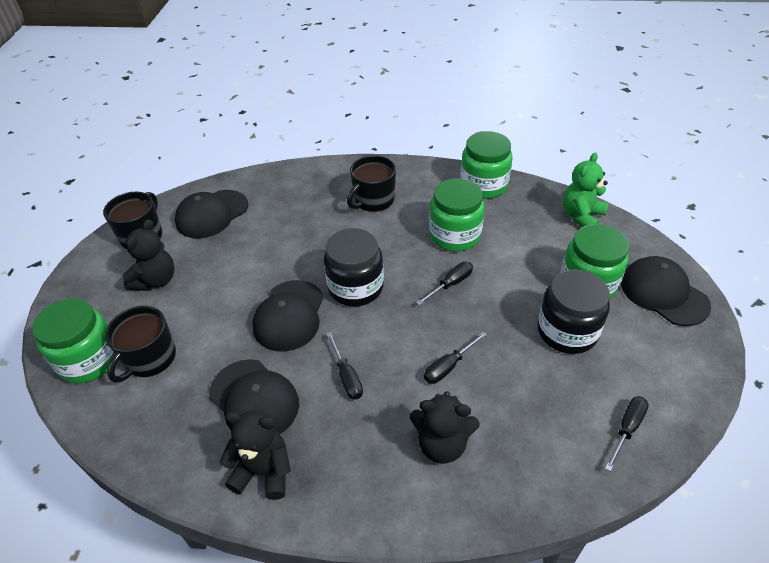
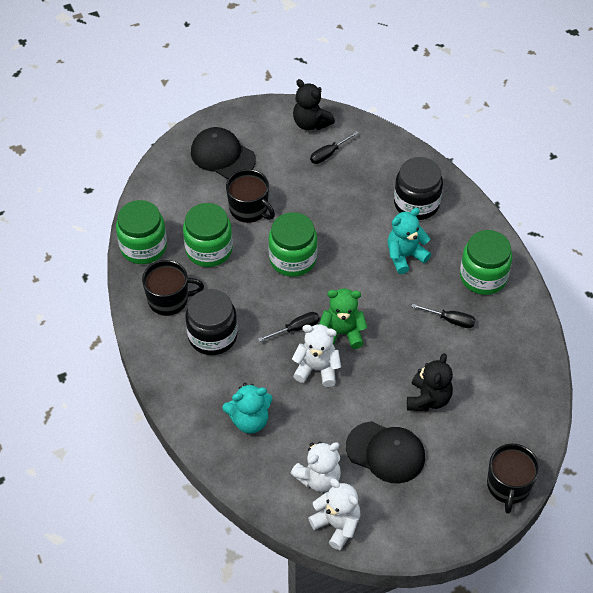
black cap: 4 -> 2
black screwdriver: 4 -> 3
black teddy bear: 3 -> 2
turquoise teddy bear: 0 -> 2
white teddy bear: 0 -> 3

